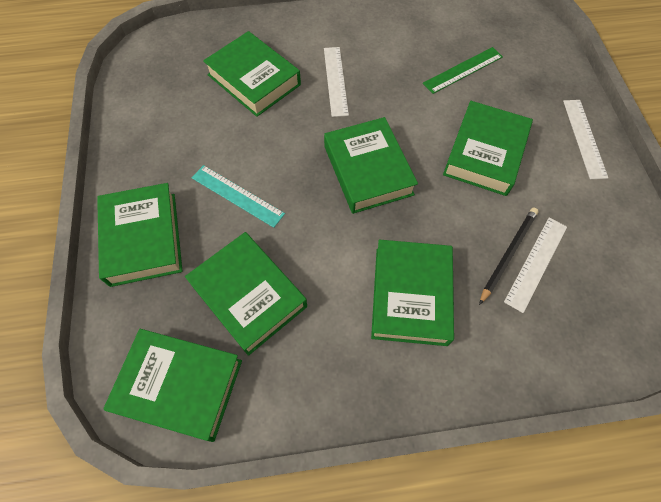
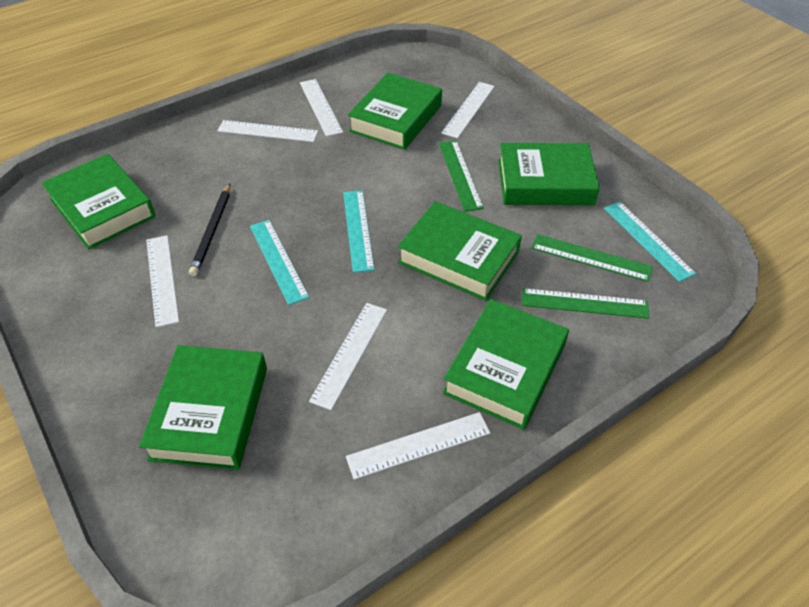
green book: 7 -> 6
green ruler: 1 -> 3
turquoise ruler: 1 -> 3
white ruler: 3 -> 6

